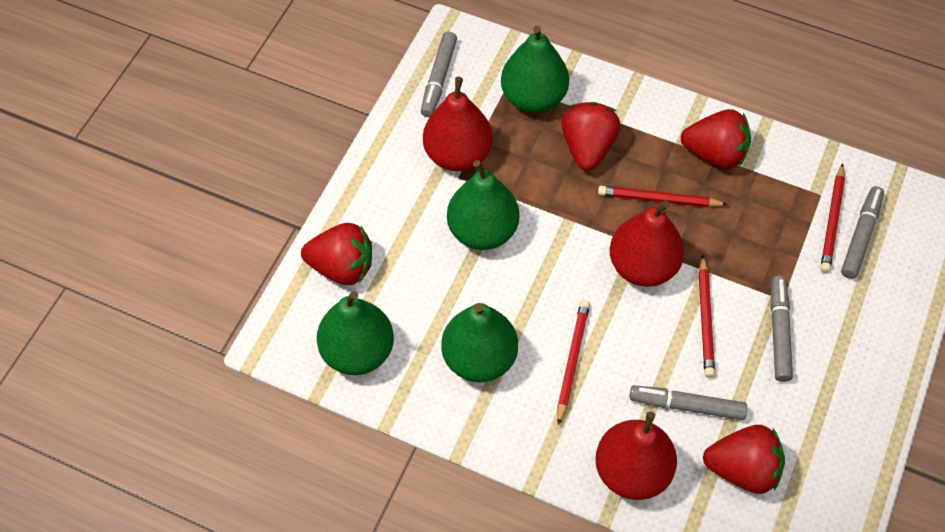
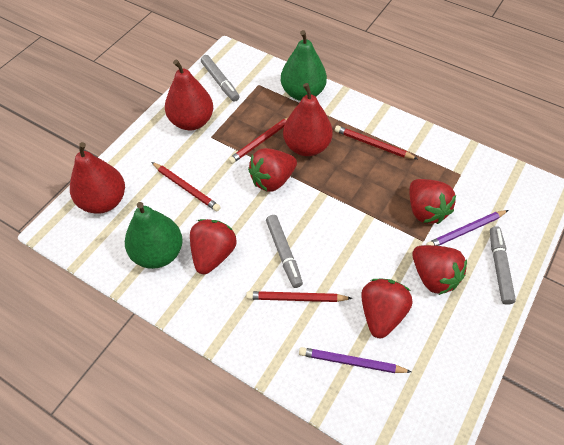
green pear: 4 -> 2
grey marker: 4 -> 3
purple pencil: 0 -> 2
red strawberry: 4 -> 5

